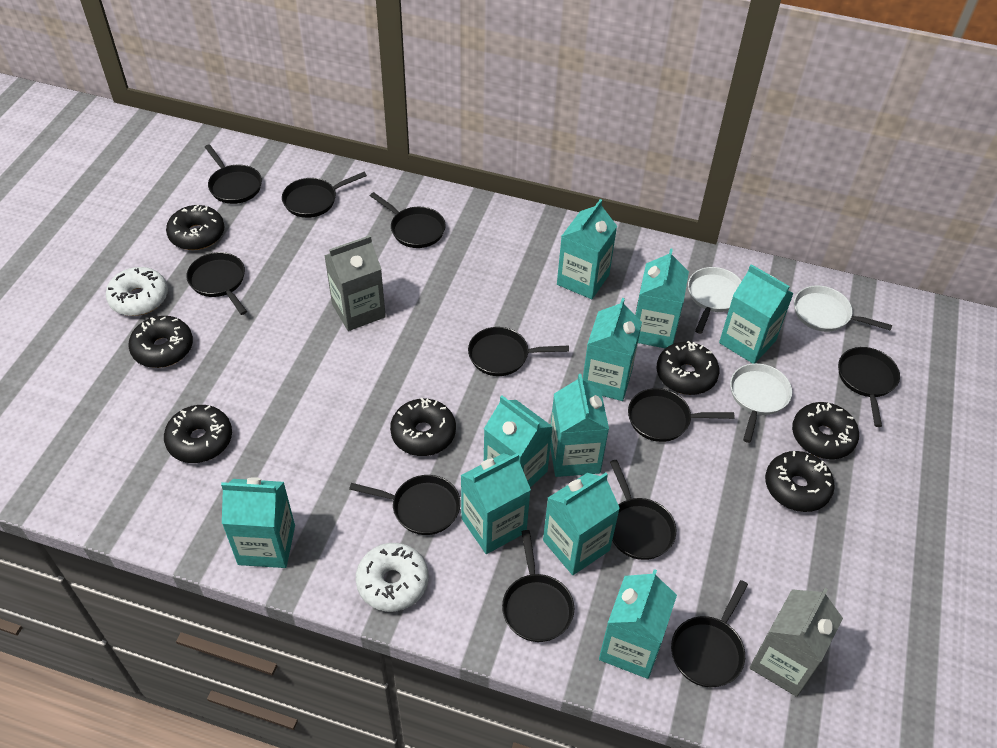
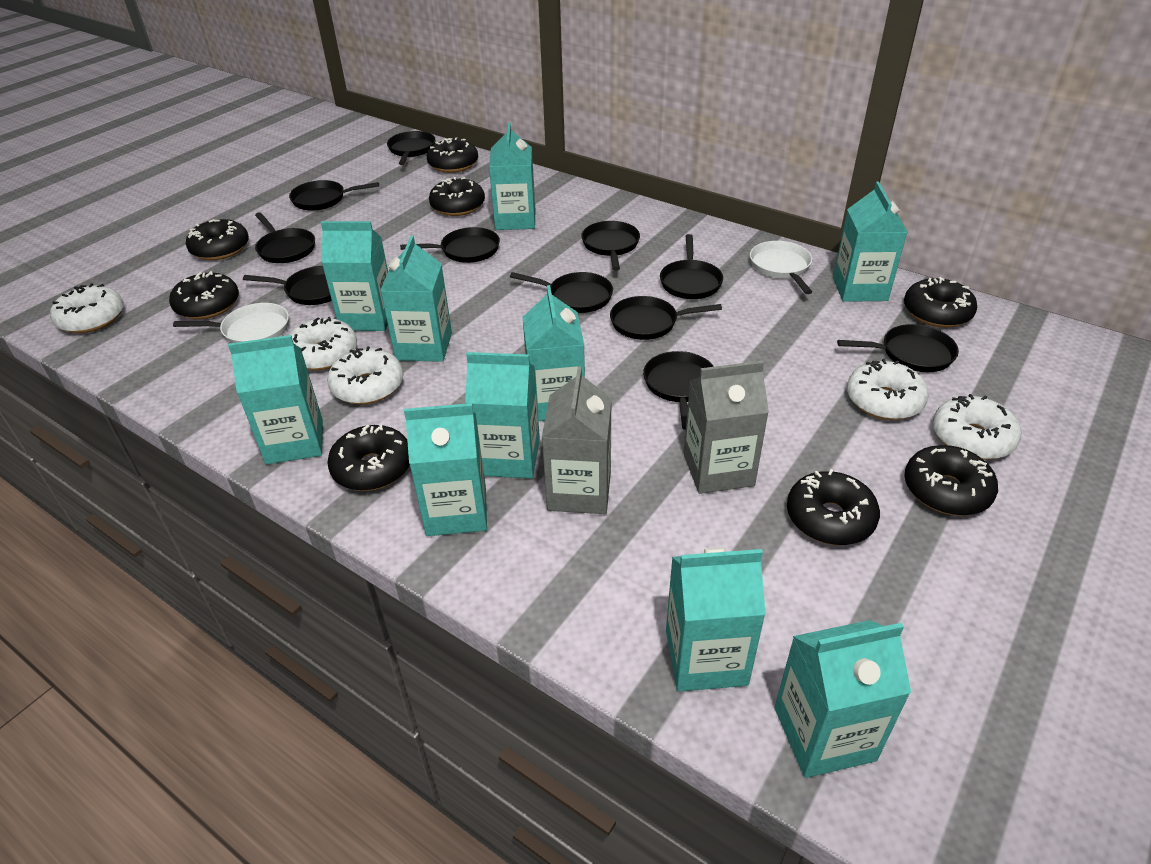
black donut: 7 -> 8
white donut: 2 -> 5
white pan: 3 -> 2

